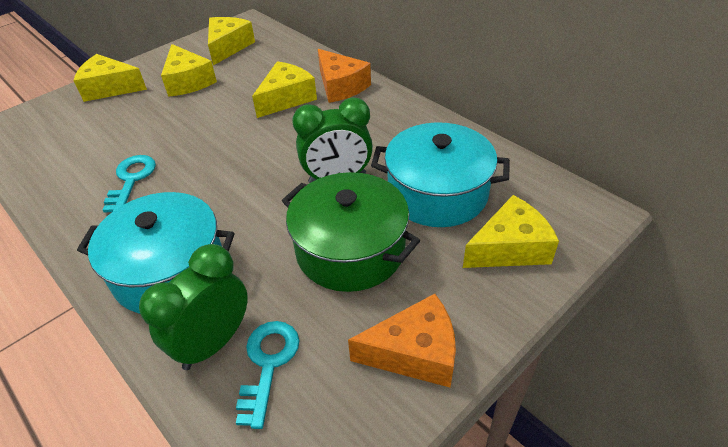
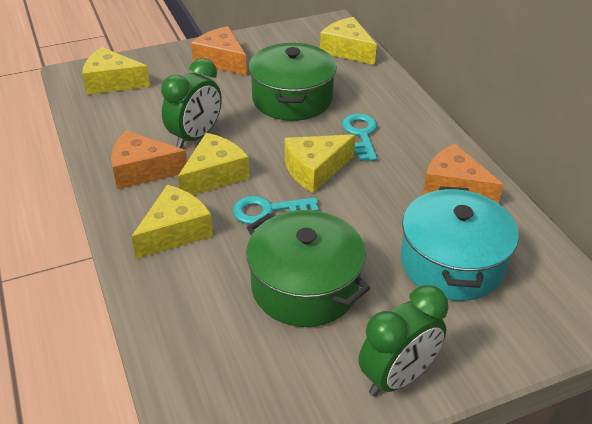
green pot: 1 -> 2
orange cheese: 2 -> 3
turquoise pot: 2 -> 1

